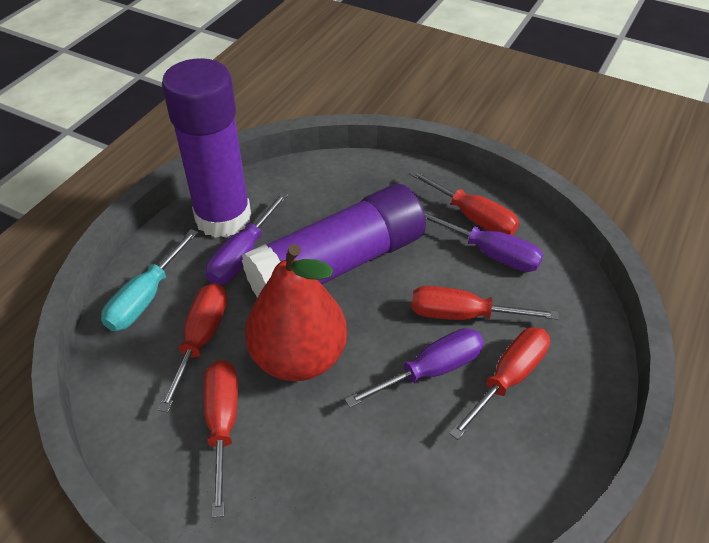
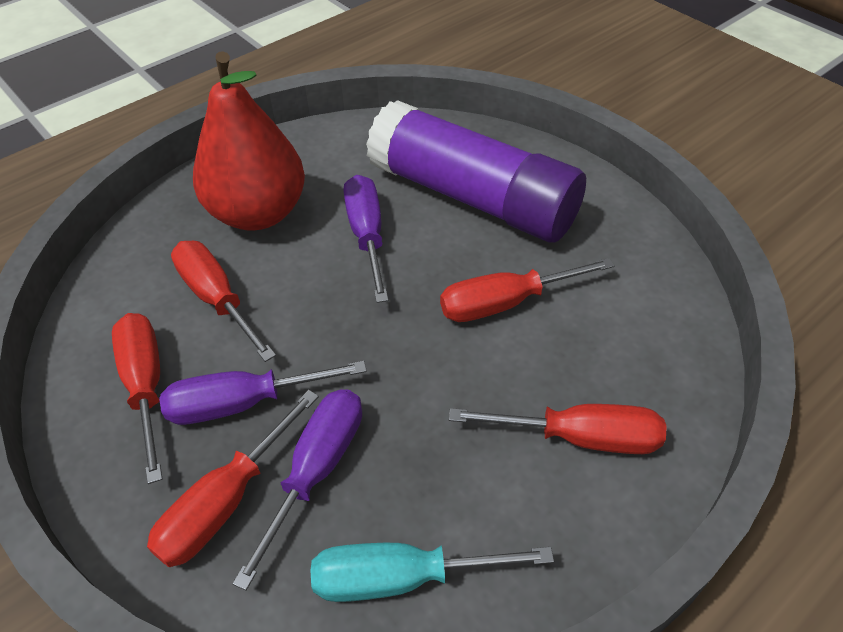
purple glue stick: 2 -> 1

